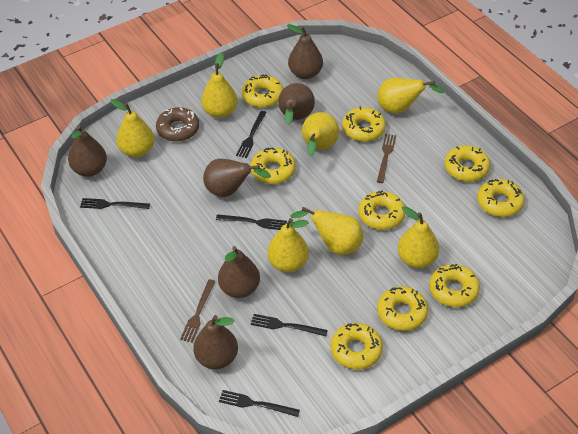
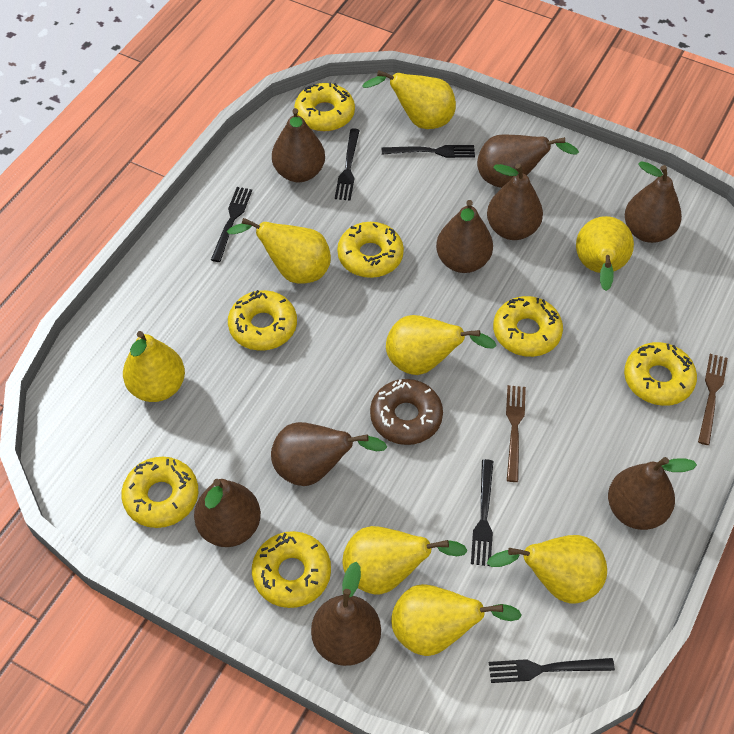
brown pear: 6 -> 9
yellow donut: 9 -> 7
yellow pear: 7 -> 8

